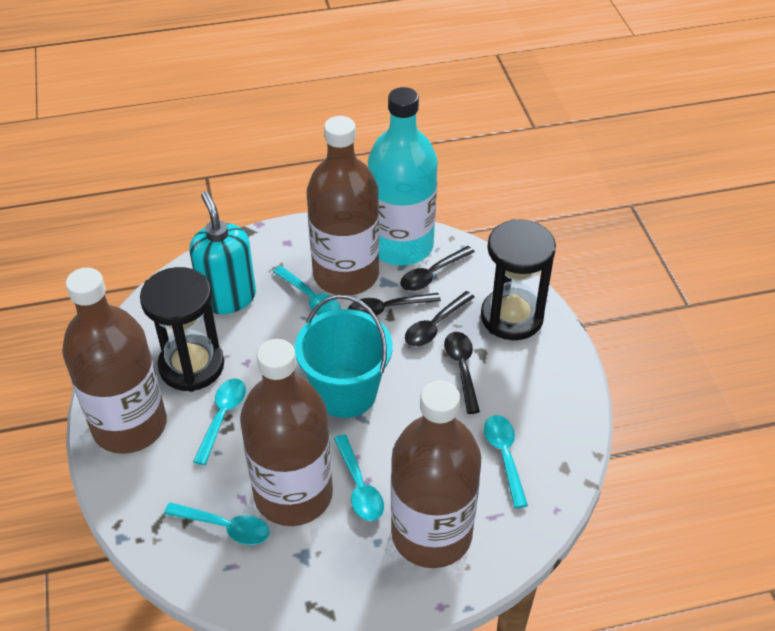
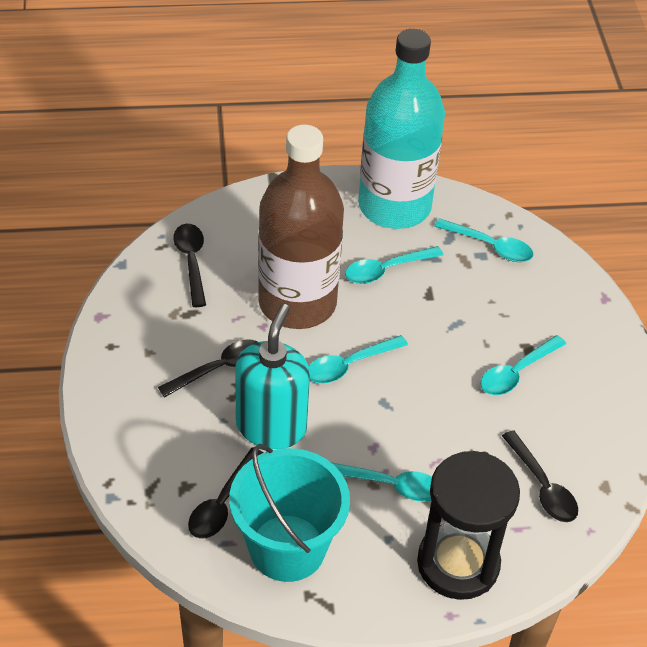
black hourglass: 2 -> 1
brown bottle: 4 -> 1

